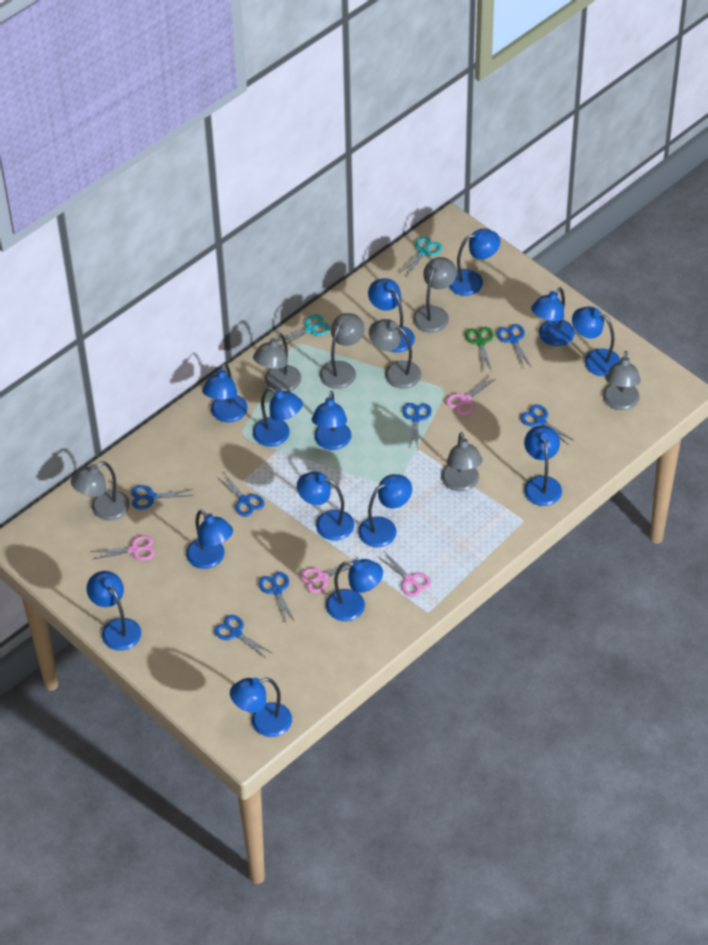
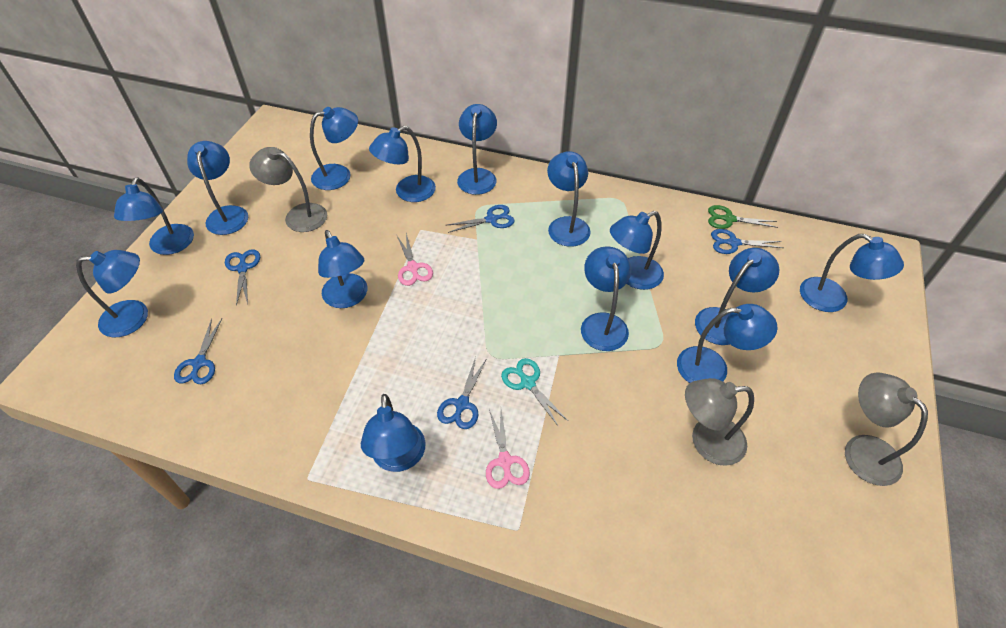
blue scissors: 7 -> 5
grey lamp: 7 -> 3
pink scissors: 4 -> 2
turquoise scissors: 2 -> 1

